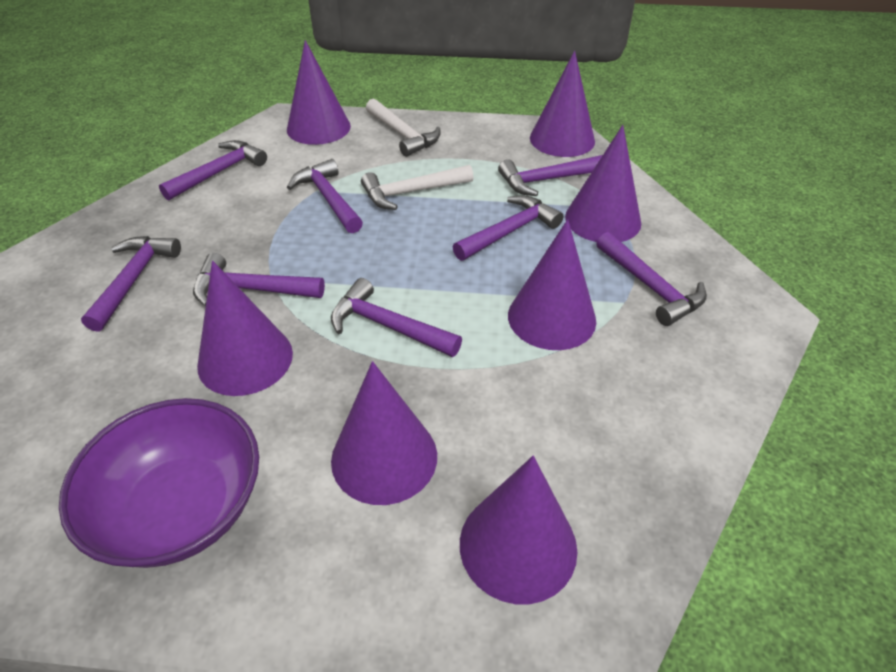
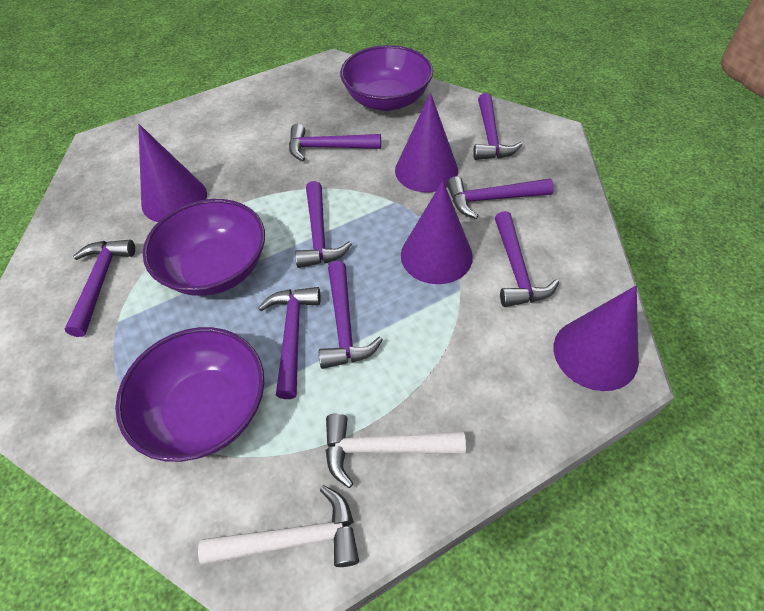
purple bowl: 1 -> 3
purple cone: 7 -> 4

